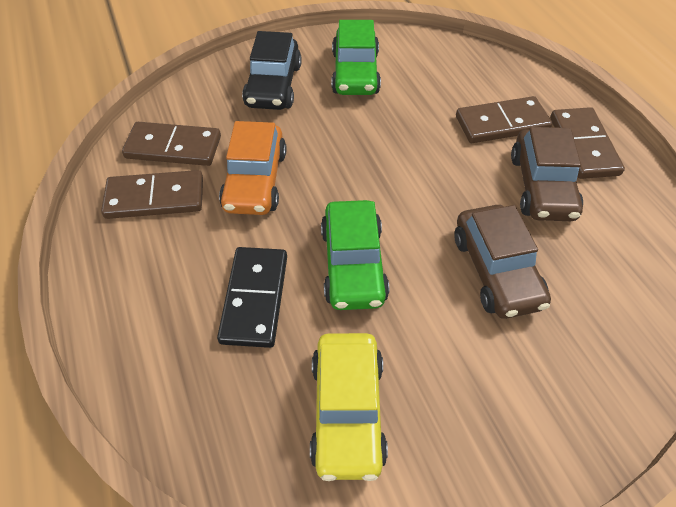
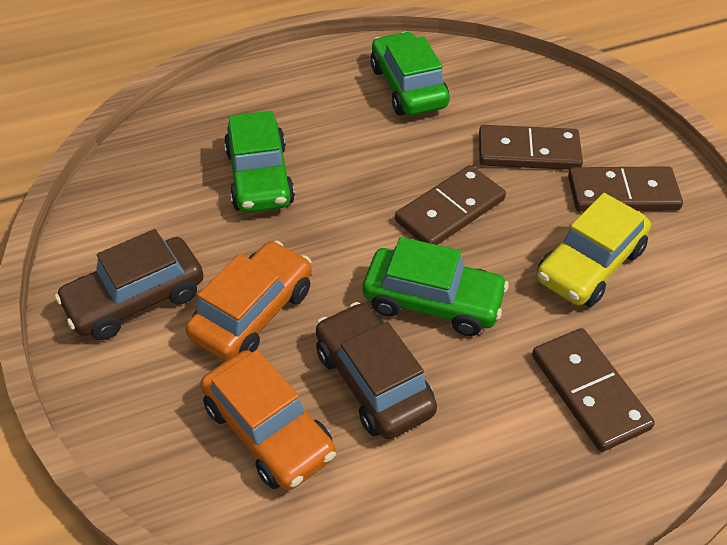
black car: 1 -> 0
black domino: 1 -> 0
green car: 2 -> 3
orange car: 1 -> 2

